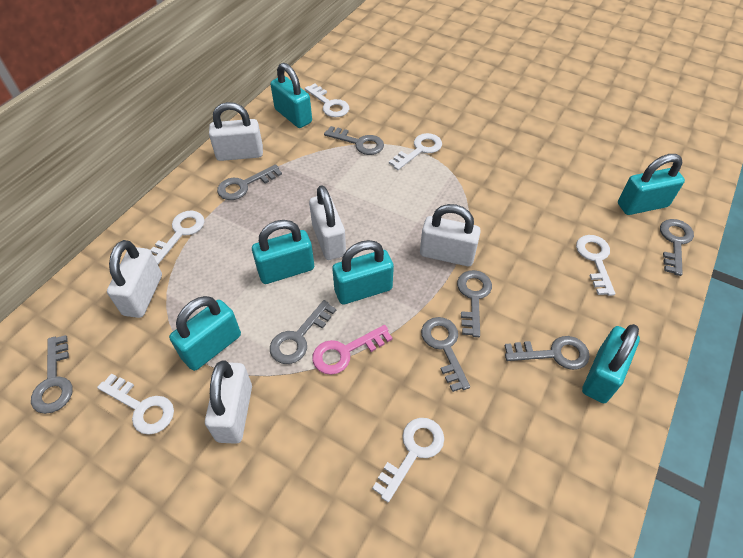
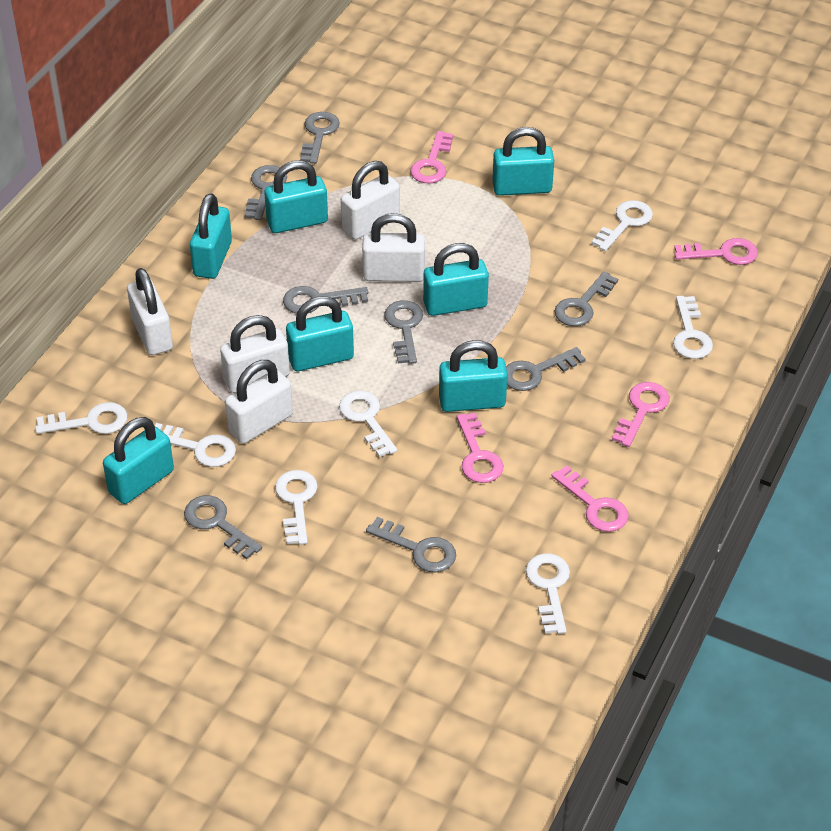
pink key: 1 -> 5
turquoise padlock: 6 -> 7
white key: 6 -> 7

